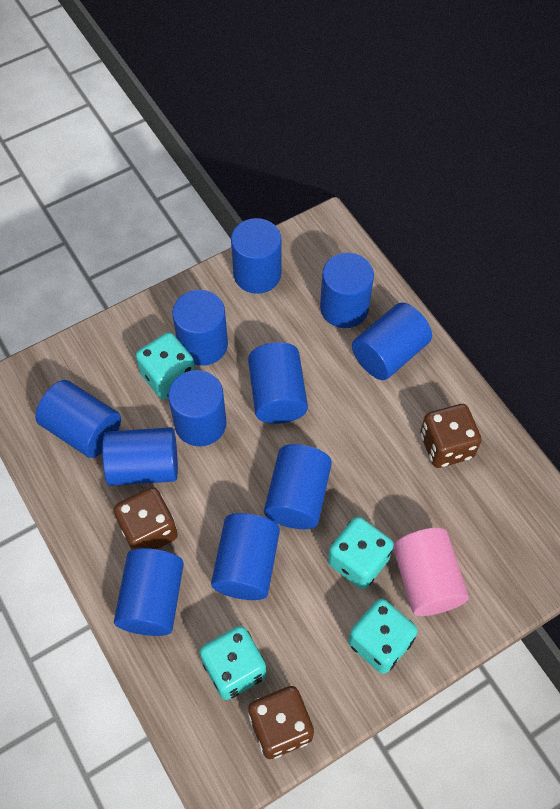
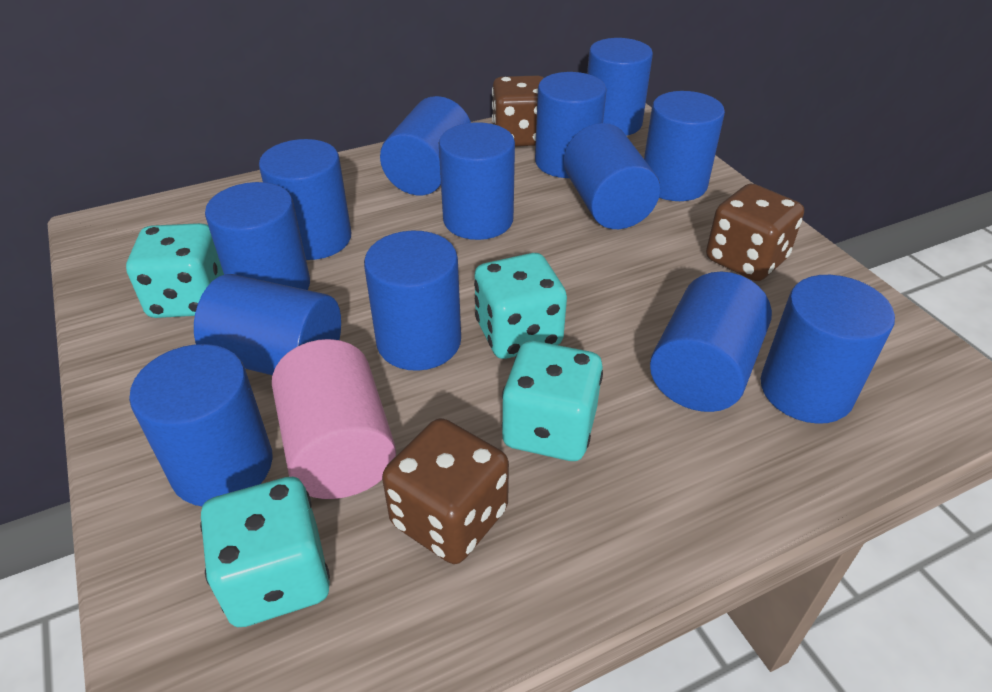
blue cylinder: 11 -> 13

